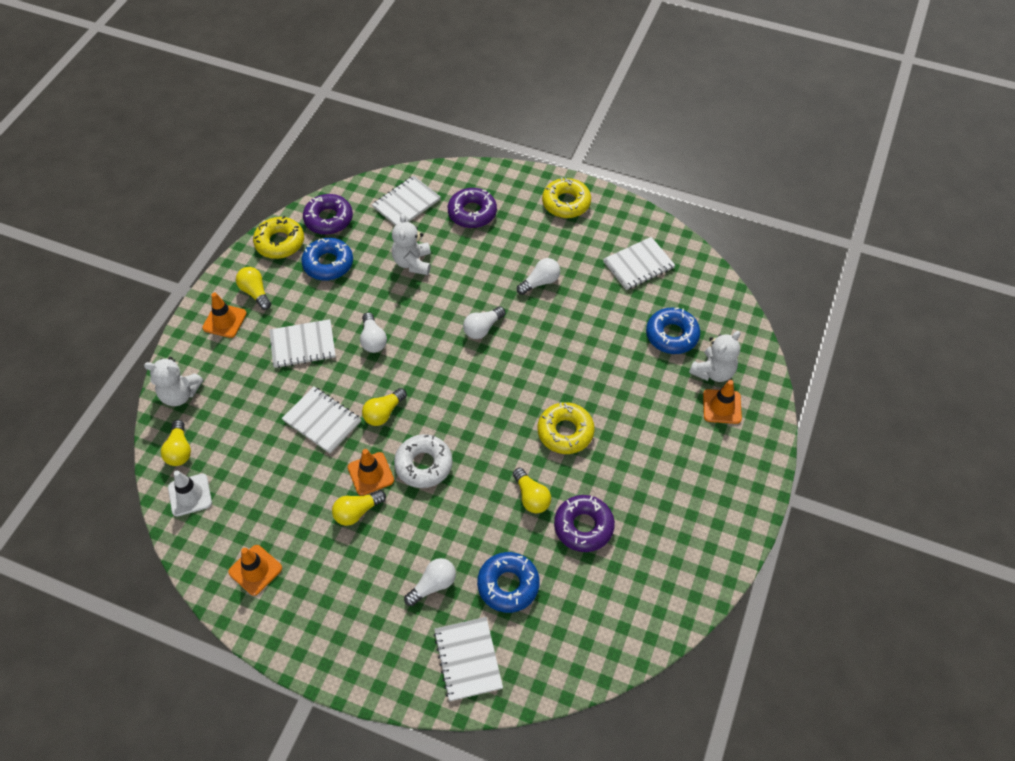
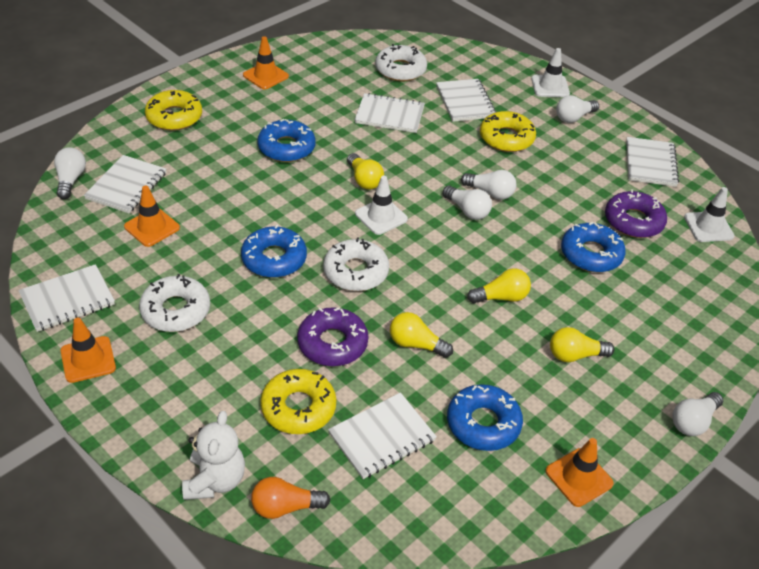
blue donut: 3 -> 4
orange light bulb: 0 -> 1
purple donut: 3 -> 2
white donut: 1 -> 3
white light bulb: 4 -> 5
white notebook: 5 -> 6
white teddy bear: 3 -> 1
white traffic cone: 1 -> 3
yellow light bulb: 5 -> 4

